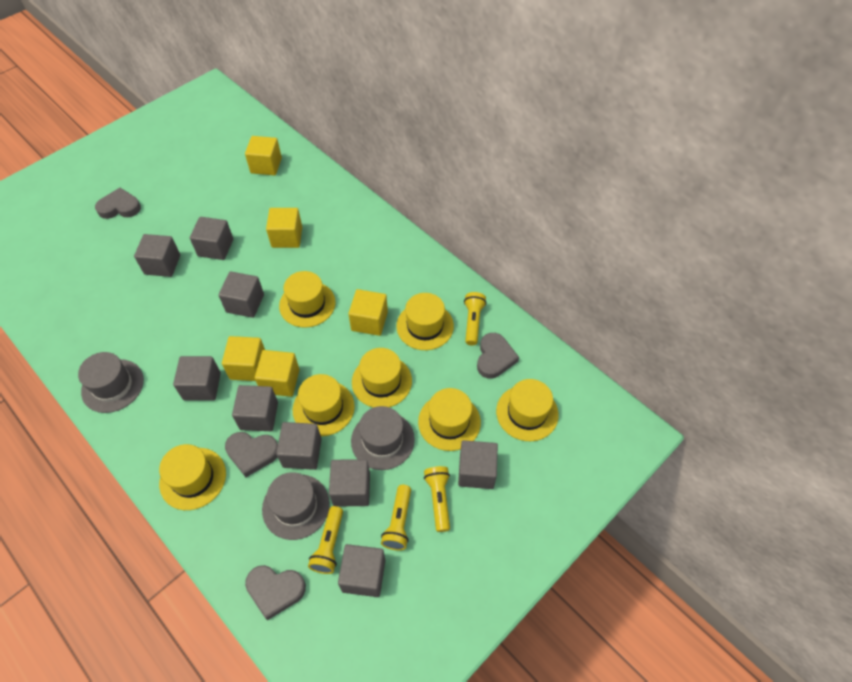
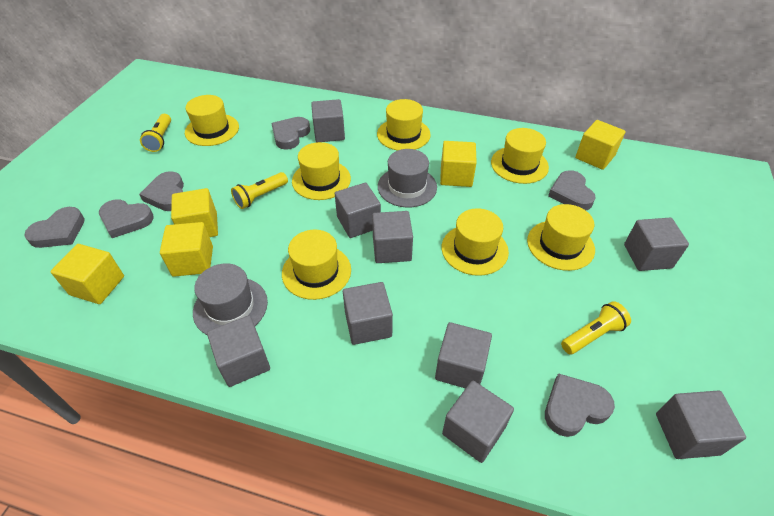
grey hat: 3 -> 2
grey heart: 4 -> 6
yellow flashlight: 4 -> 3

